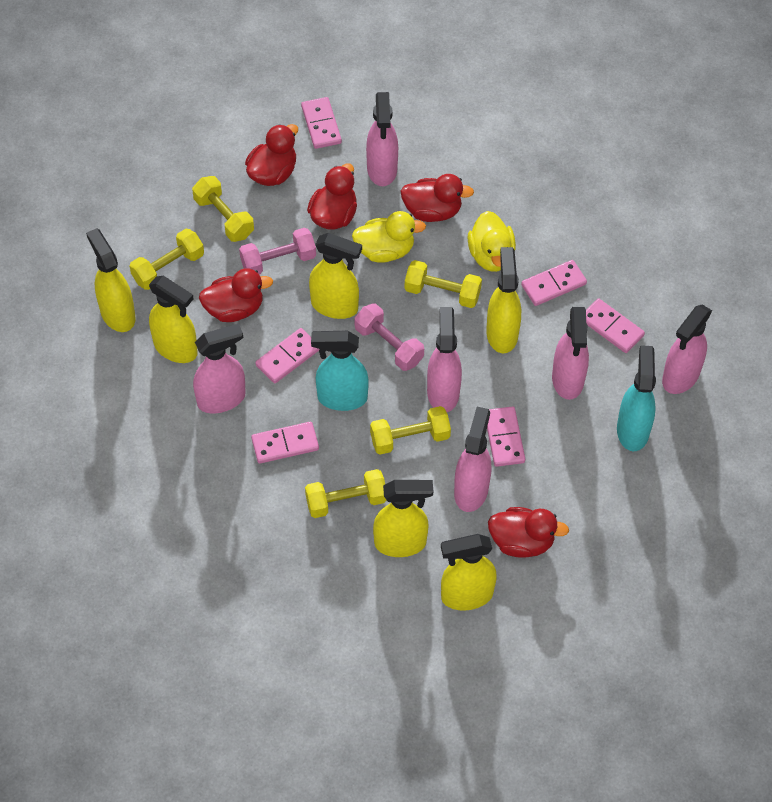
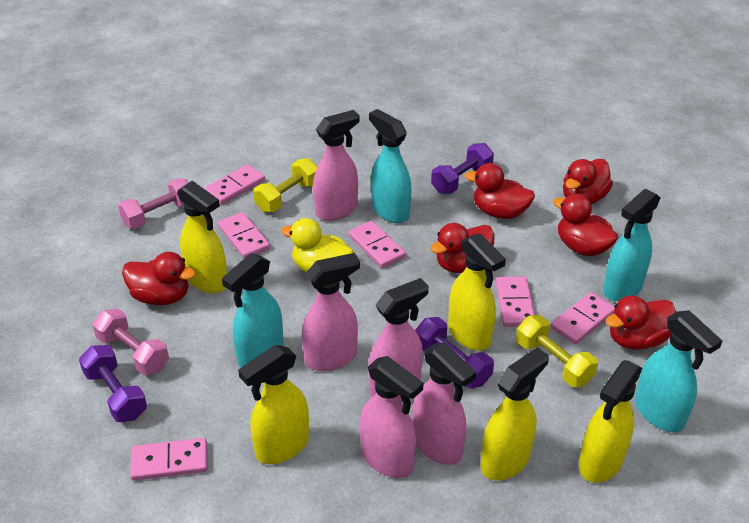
pink spray bottle: 6 -> 5
purple dumbbell: 0 -> 3
red duck: 5 -> 6
turquoise spray bottle: 2 -> 4
yellow duck: 2 -> 1
yellow dumbbell: 5 -> 2
yellow spray bottle: 6 -> 5

